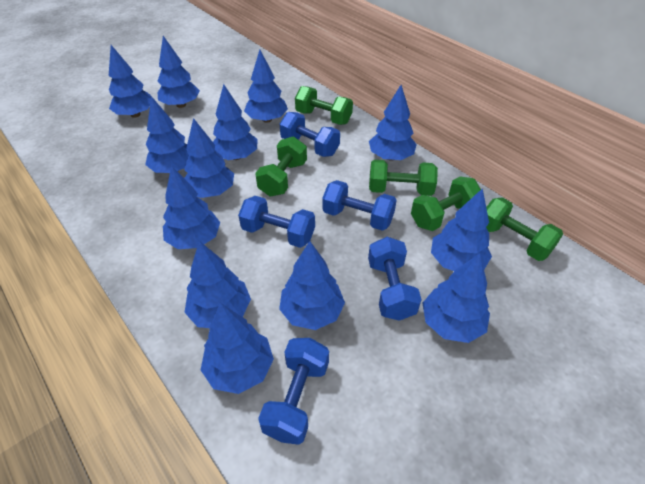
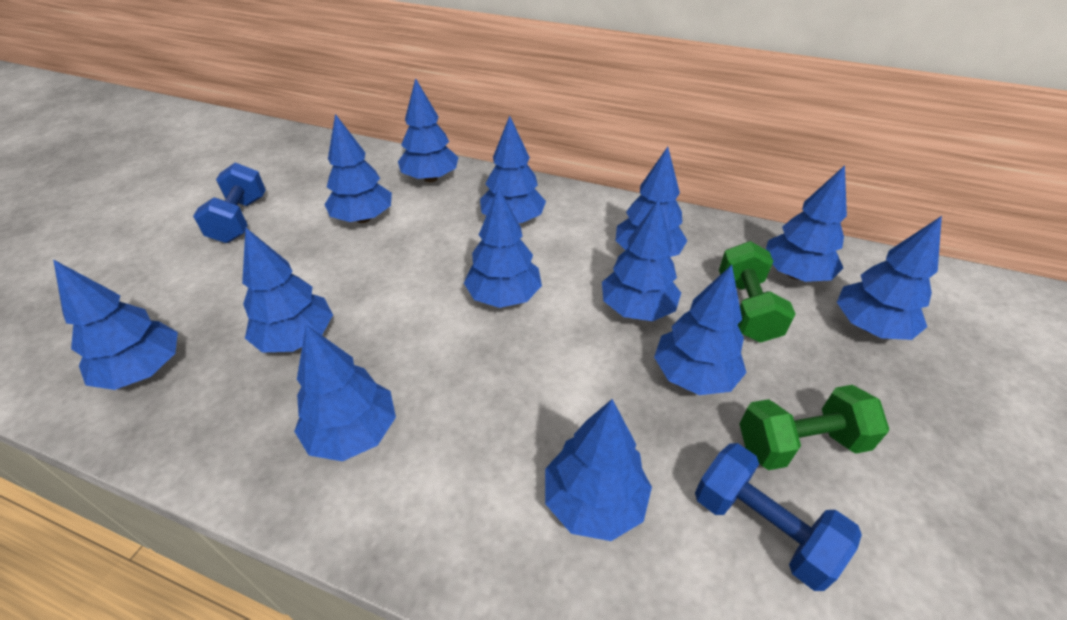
blue dumbbell: 5 -> 2
green dumbbell: 5 -> 2

